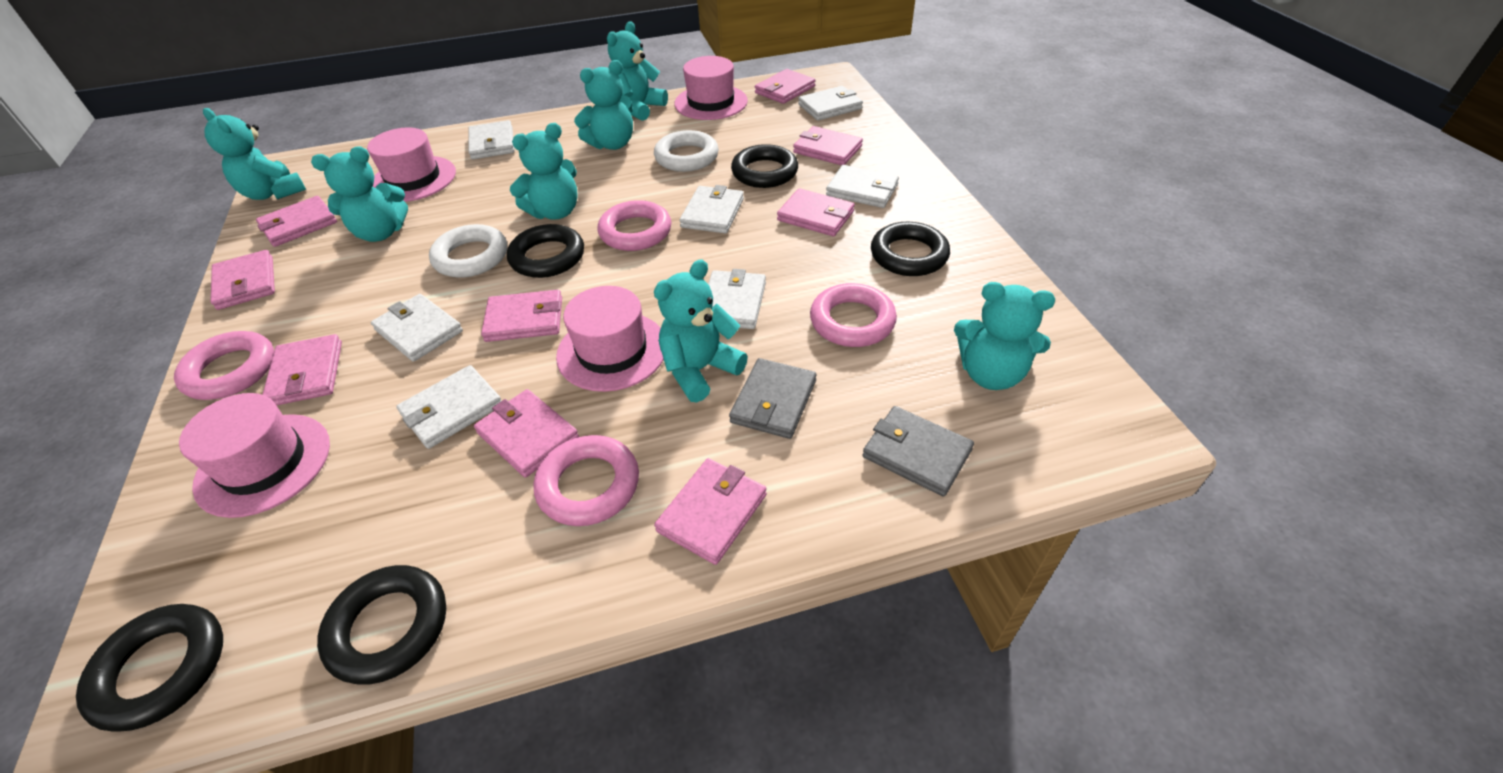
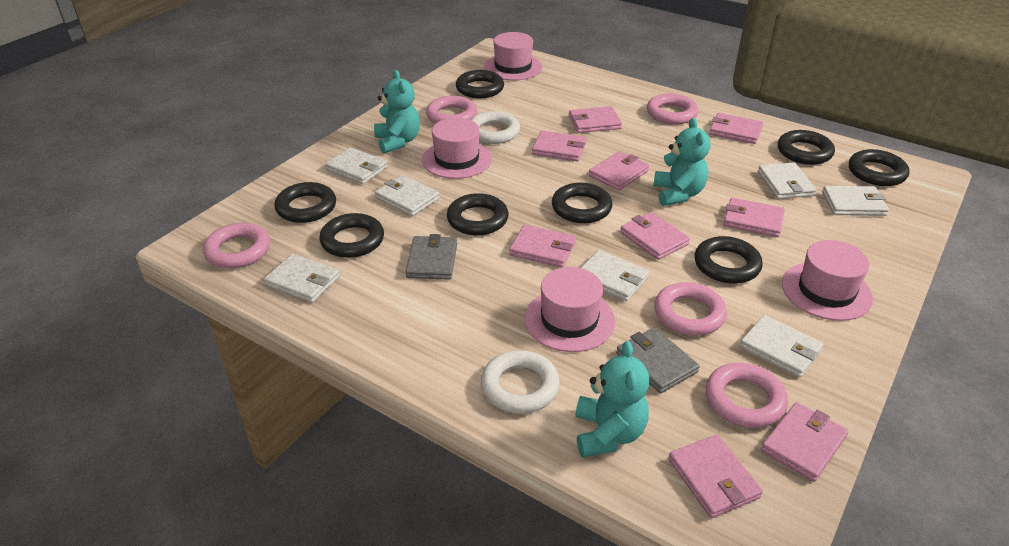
black ring: 5 -> 8
pink ring: 4 -> 5
turquoise teddy bear: 7 -> 3

